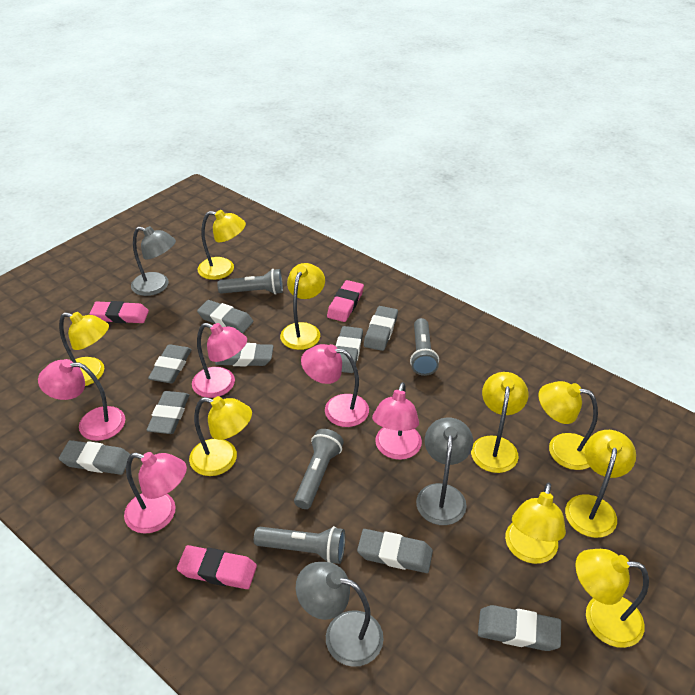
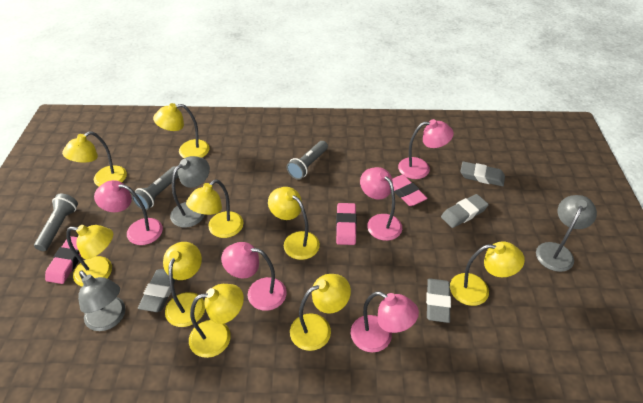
grey eraser: 9 -> 4
grey flashlight: 4 -> 3

